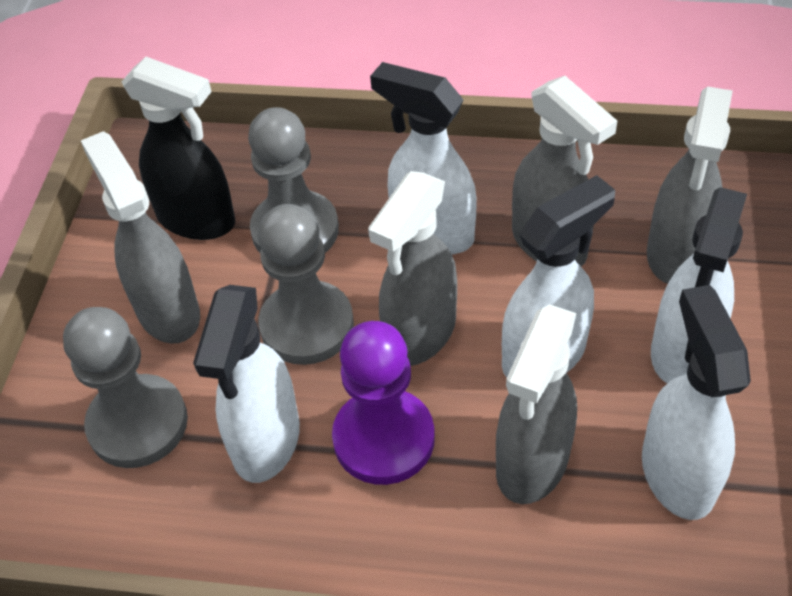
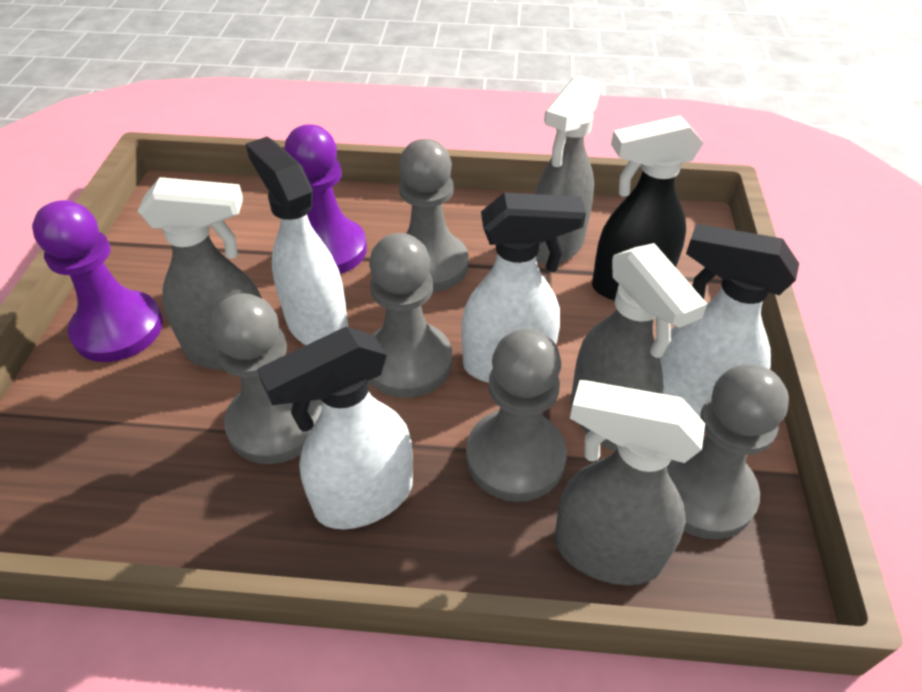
grey pawn: 3 -> 5
grey spray bottle: 5 -> 4
purple pawn: 1 -> 2
white spray bottle: 5 -> 4

